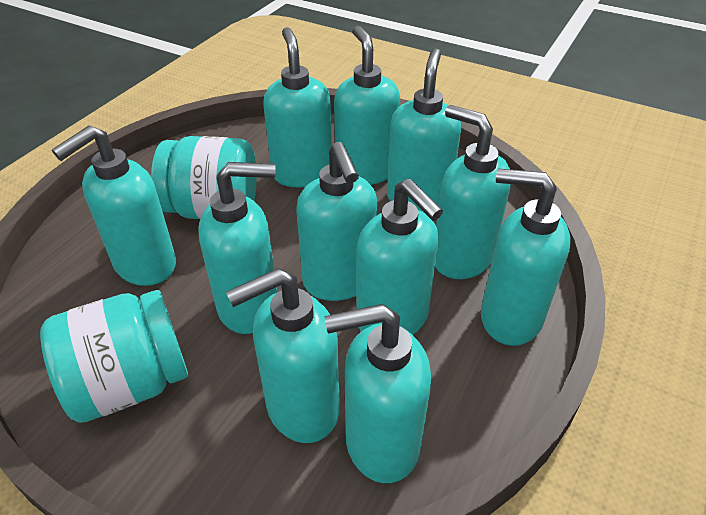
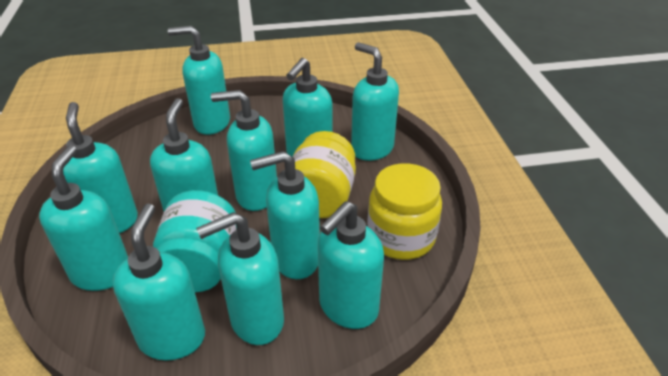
turquoise jar: 2 -> 1
yellow jar: 0 -> 2

